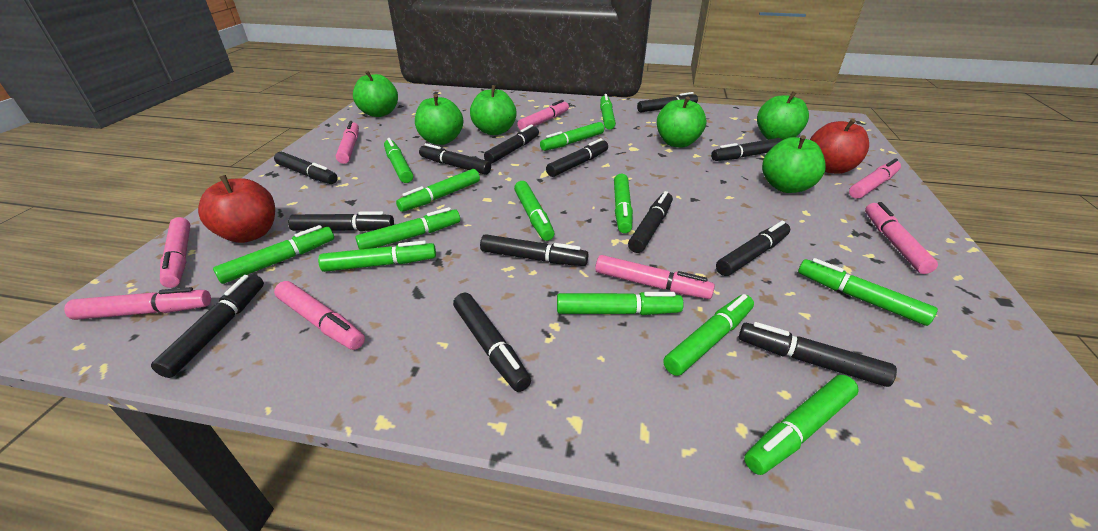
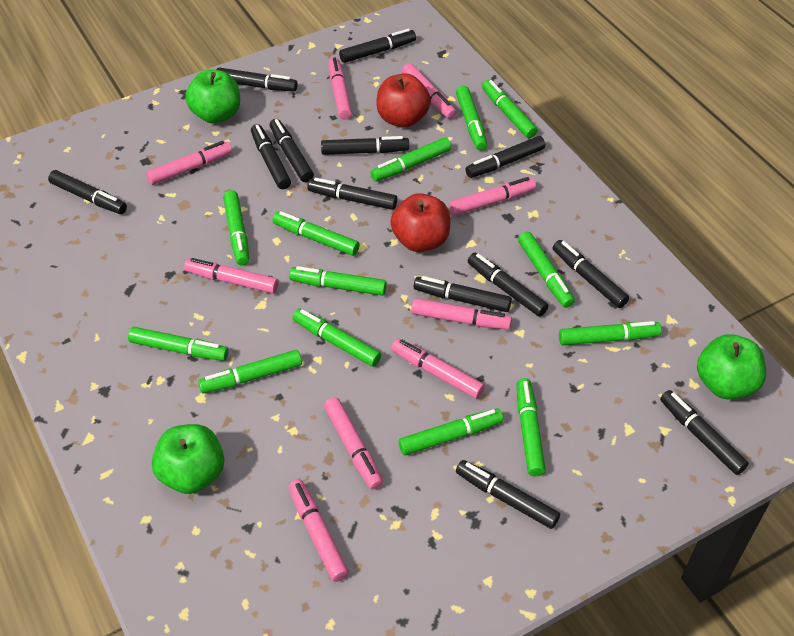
green apple: 6 -> 3
pink marker: 8 -> 9

